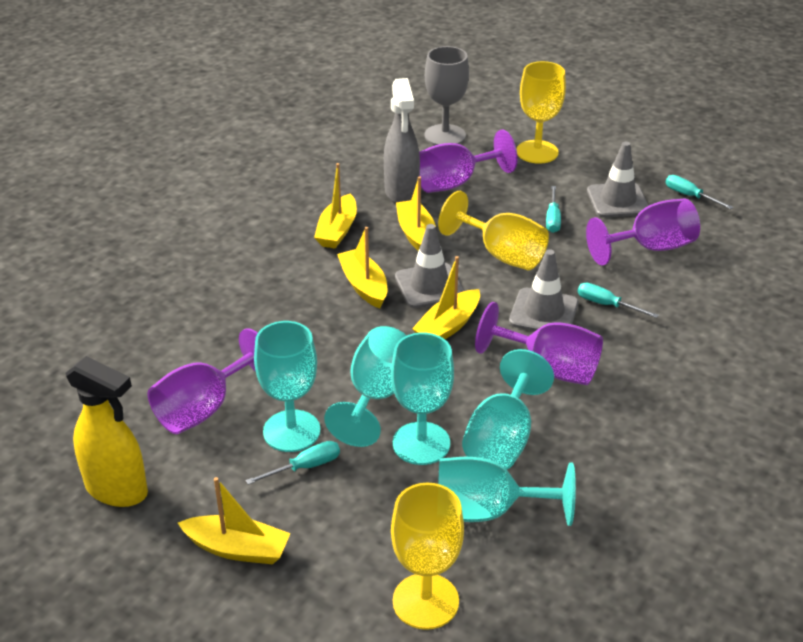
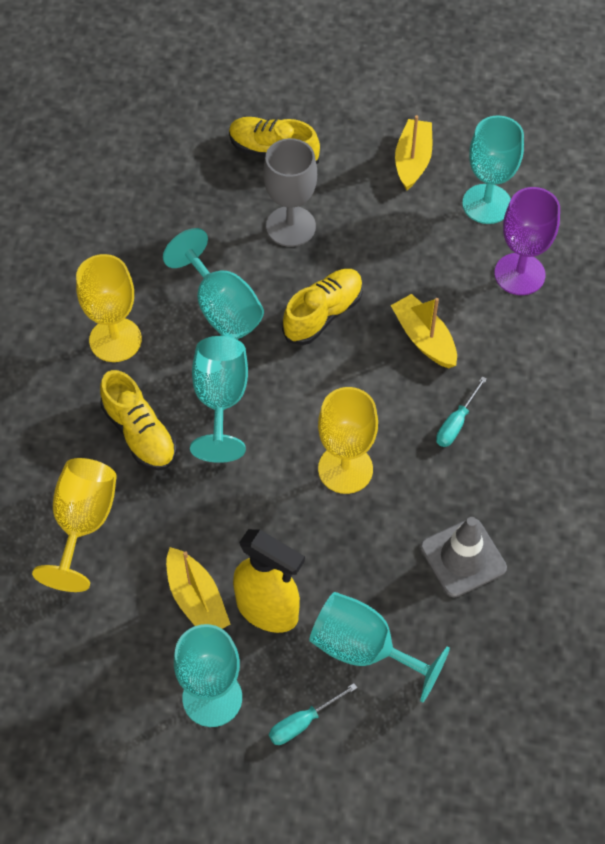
grey spray bottle: 1 -> 0
grey traffic cone: 3 -> 1
purple goblet: 4 -> 1
turquoise screwdriver: 4 -> 2
yellow boat: 5 -> 3
yellow shoe: 0 -> 3

